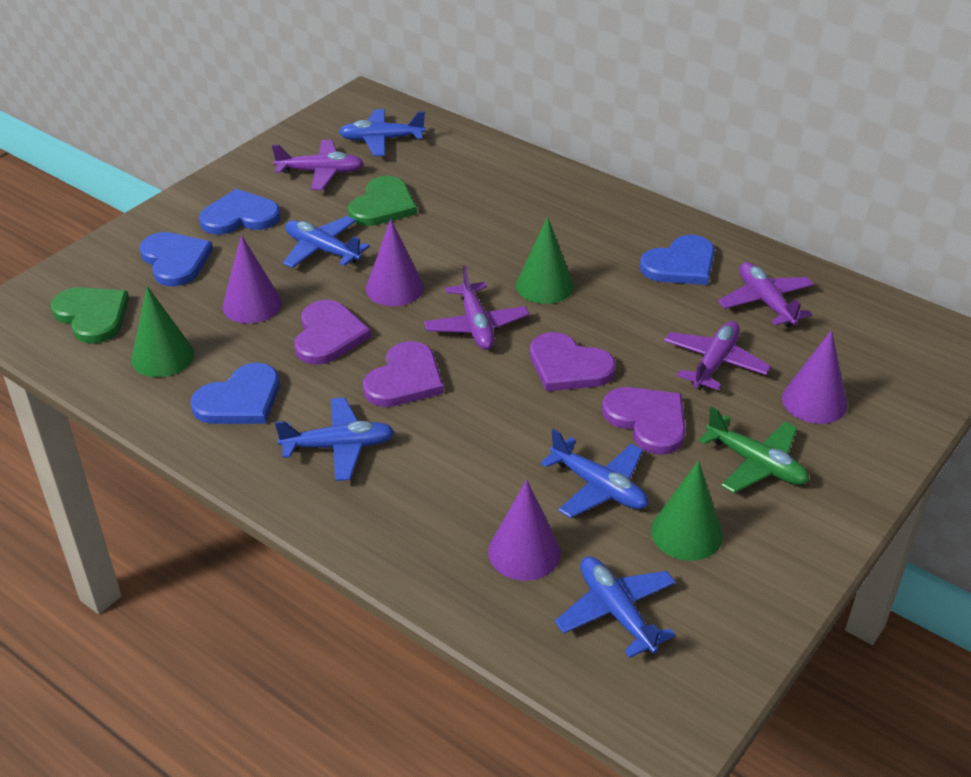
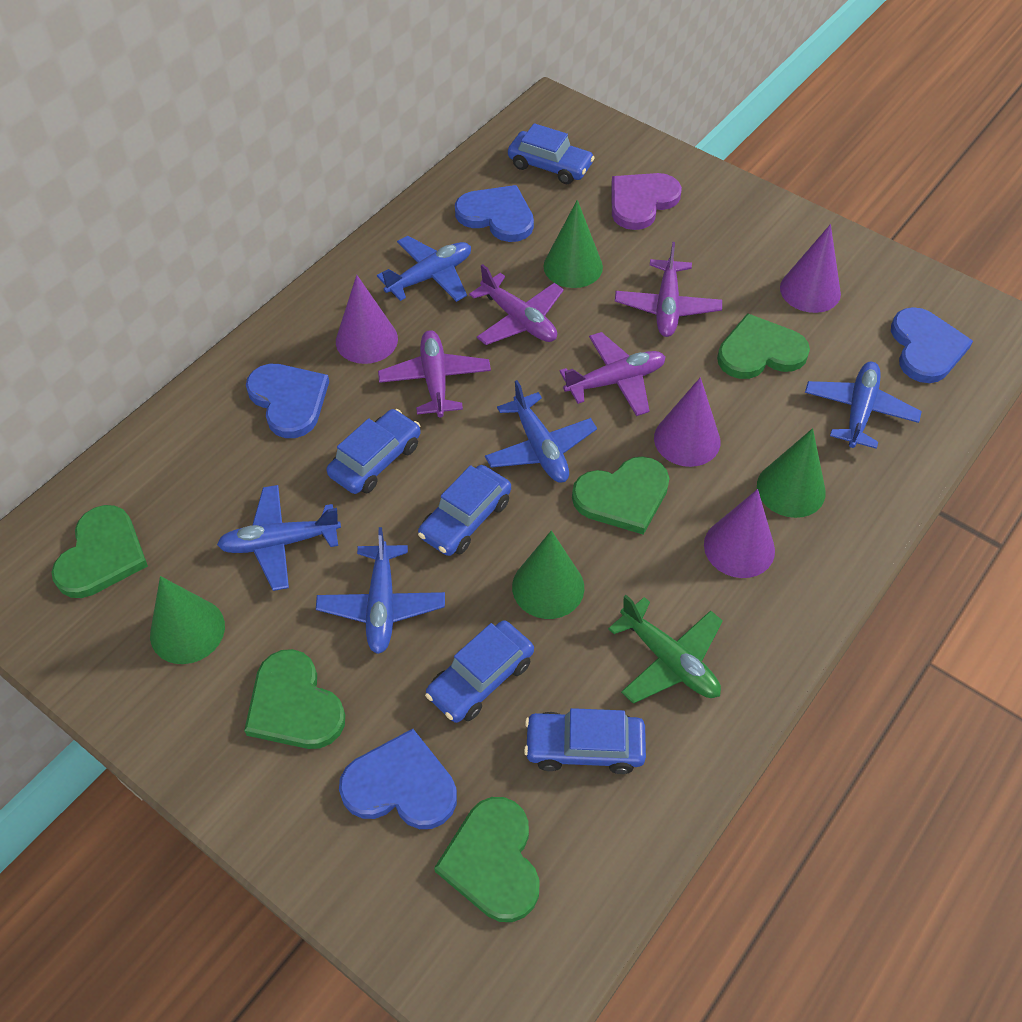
blue car: 0 -> 5
green cone: 3 -> 4
green heart: 2 -> 5
purple heart: 4 -> 1

